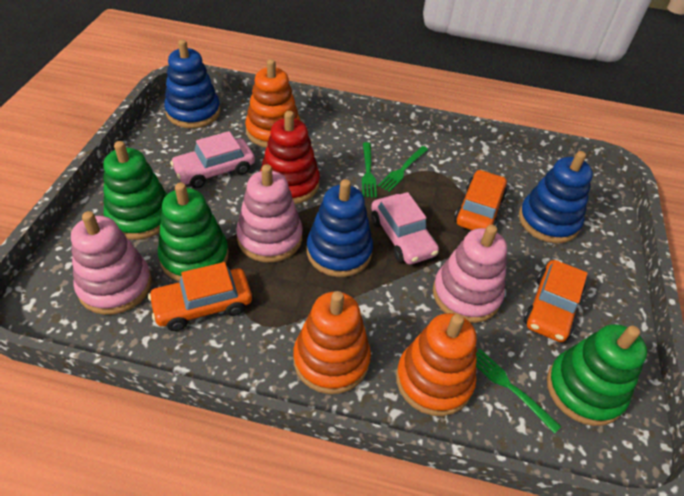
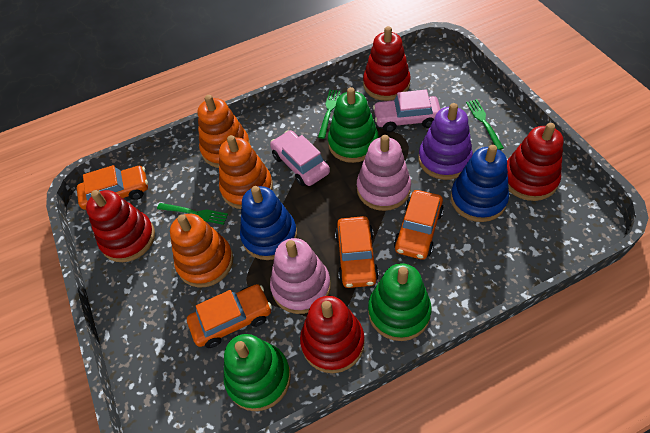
blue stacking toy: 3 -> 2
orange car: 3 -> 4
pink stacking toy: 3 -> 2
purple stacking toy: 0 -> 1
red stacking toy: 1 -> 4

